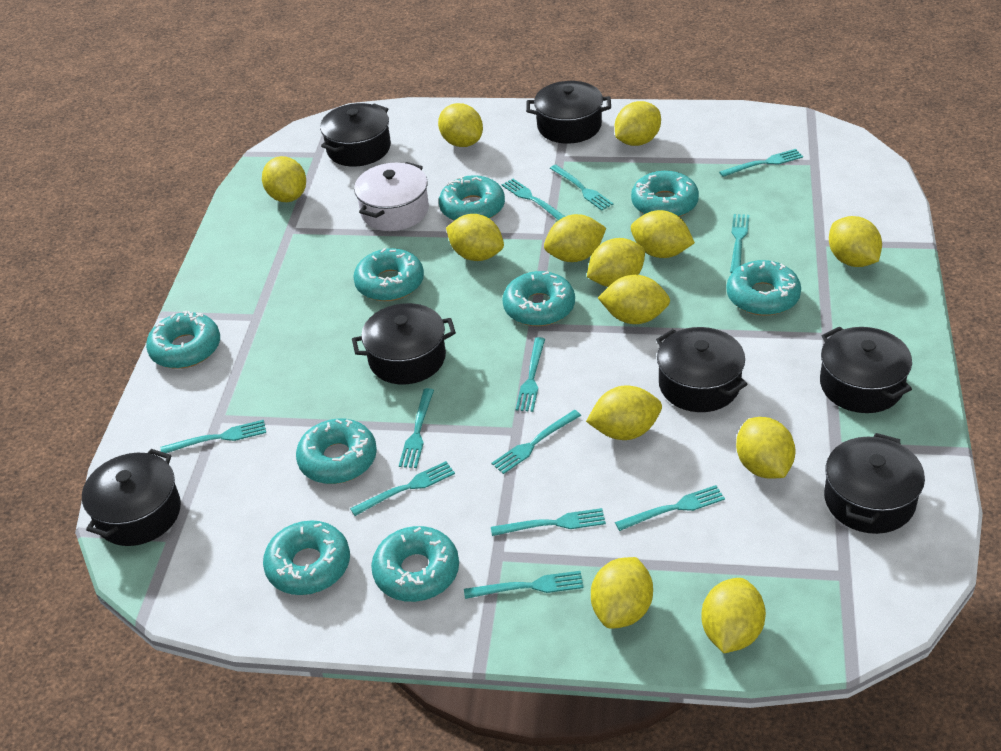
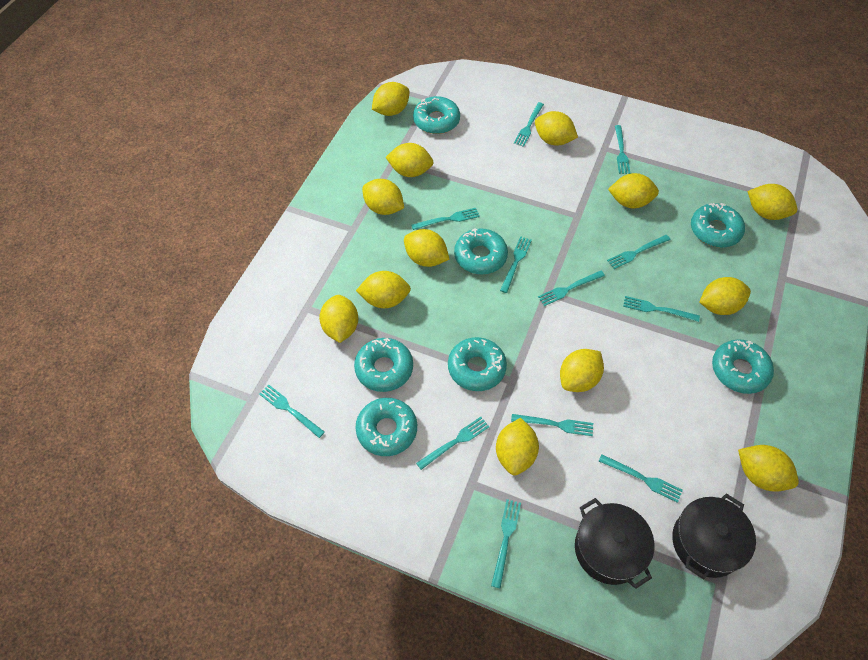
black pot: 7 -> 2
turquoise donut: 9 -> 7
white pot: 1 -> 0

